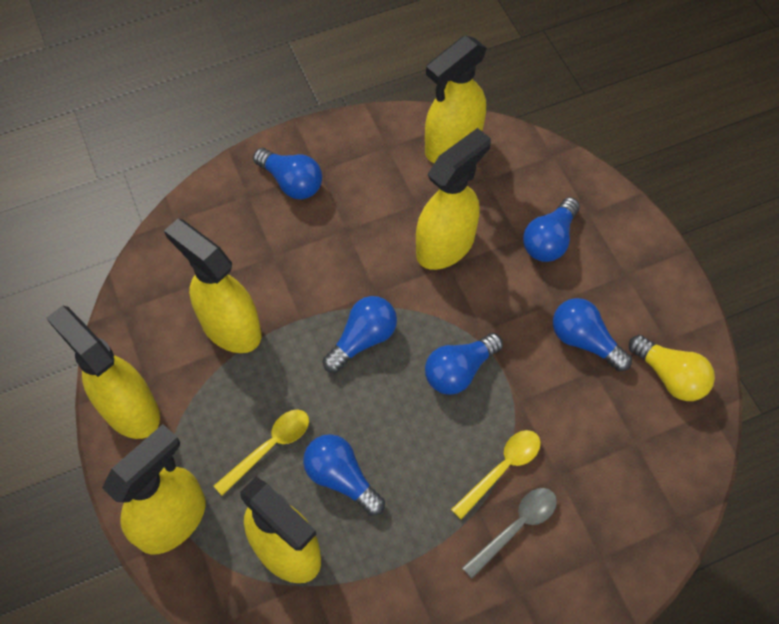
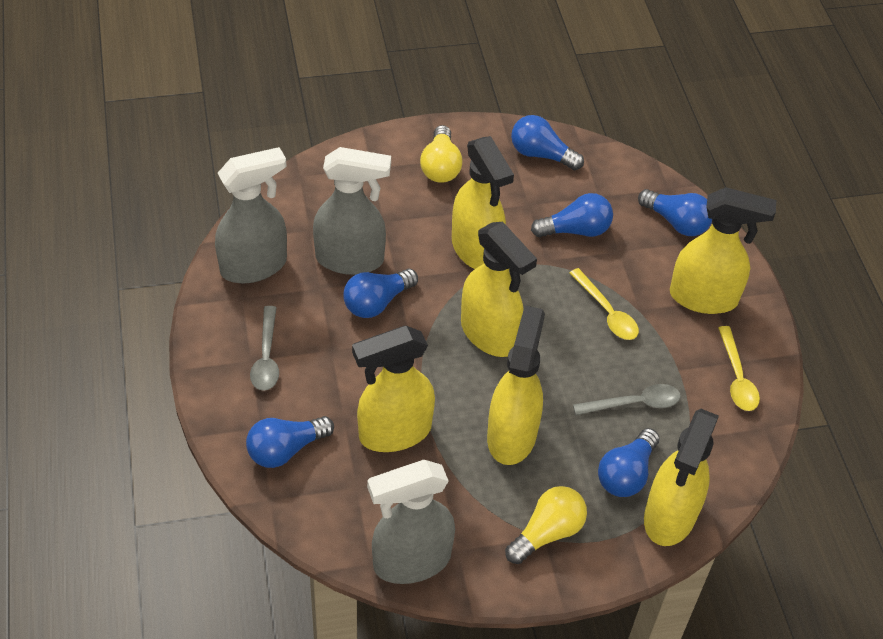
grey spoon: 1 -> 2
grey spray bottle: 0 -> 3
yellow light bulb: 1 -> 2

